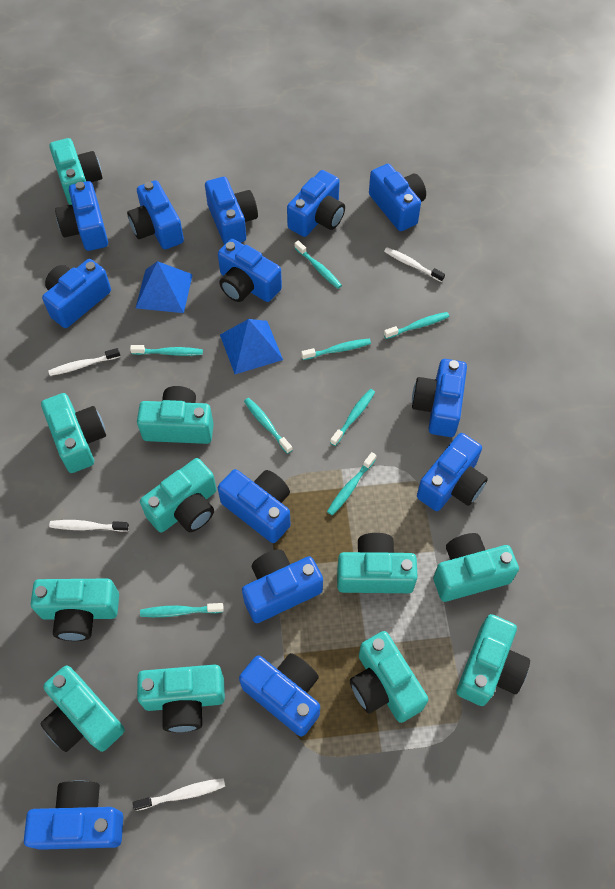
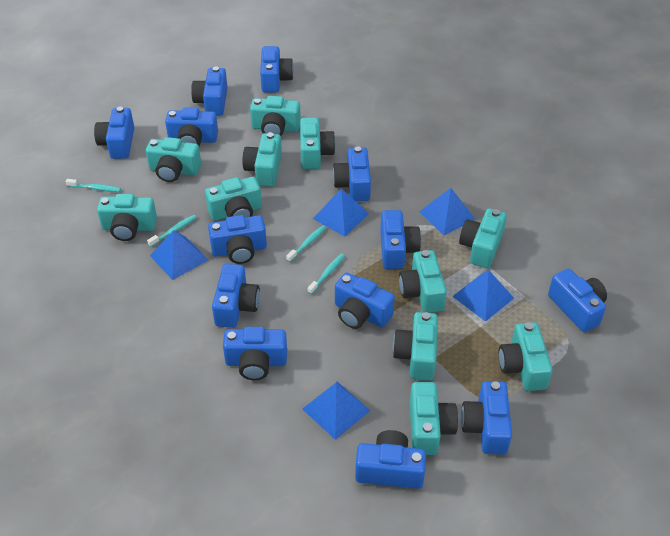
blue pyramid: 2 -> 5
turquoise toothbrush: 8 -> 4
white toothbrush: 4 -> 0

